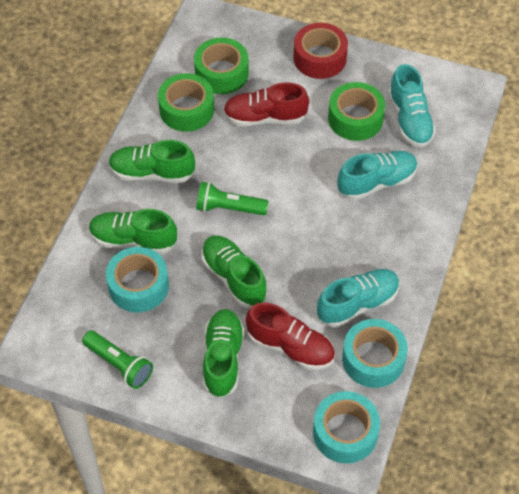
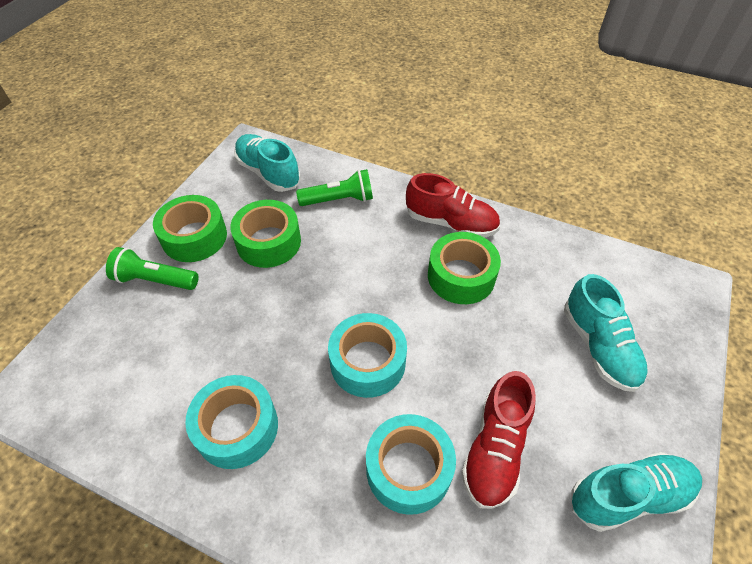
green shoe: 4 -> 0
red tape: 1 -> 0

